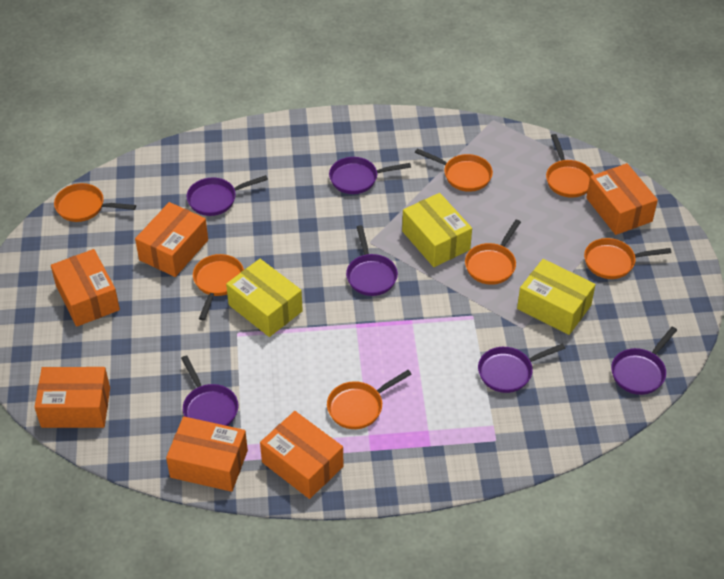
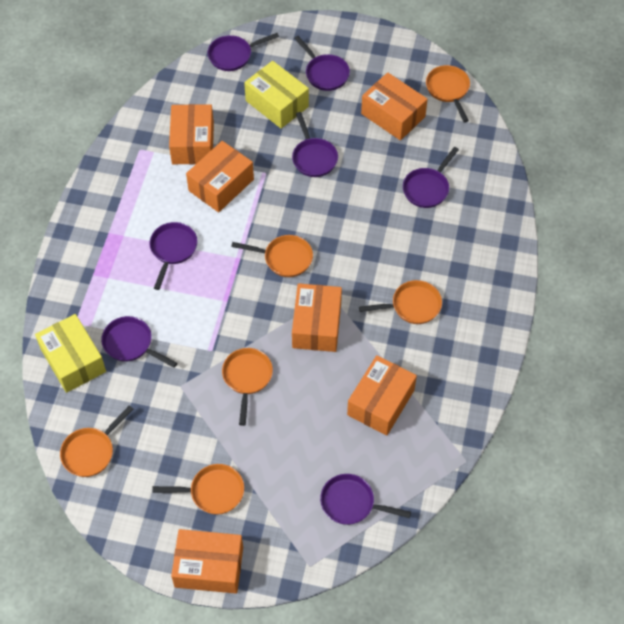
orange pan: 7 -> 6
purple pan: 6 -> 7
yellow box: 3 -> 2

